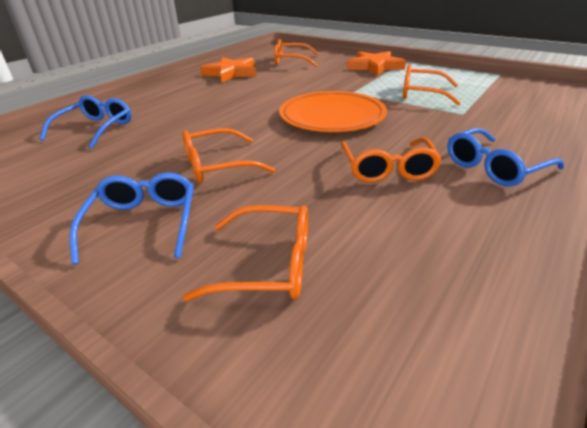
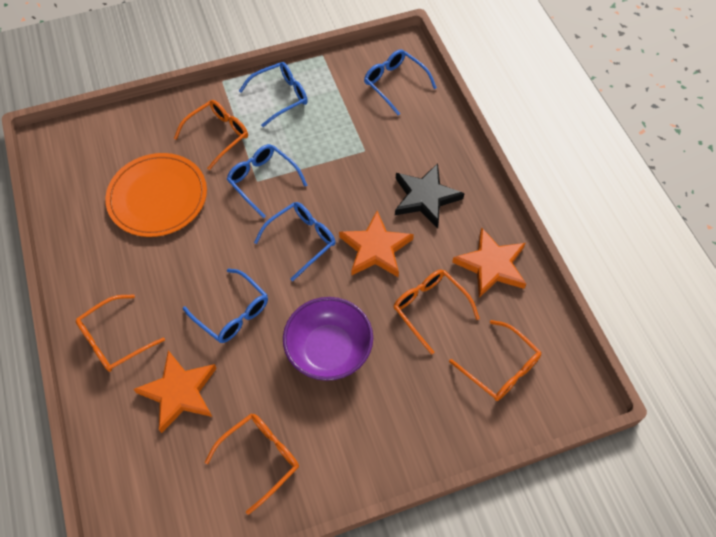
black star: 0 -> 1
blue glasses: 3 -> 5
orange star: 2 -> 3
purple bowl: 0 -> 1

